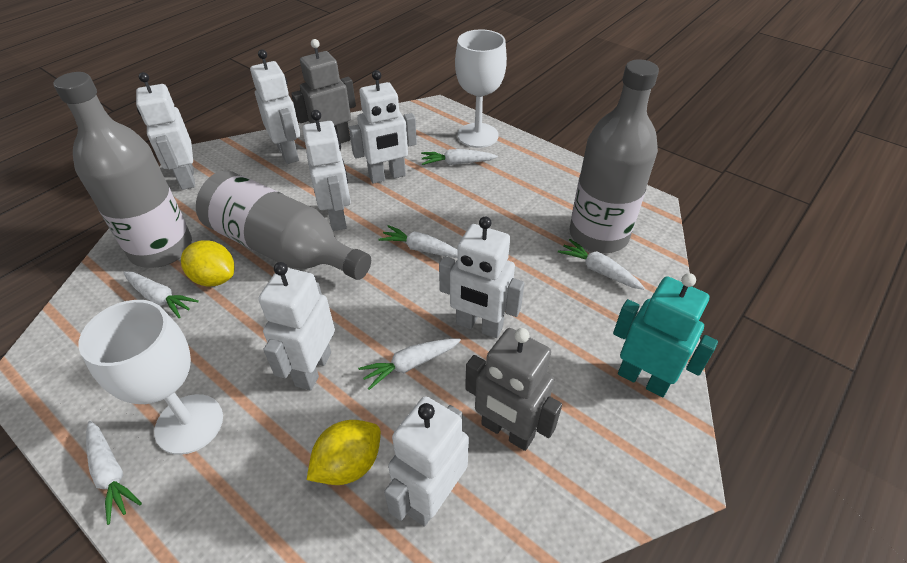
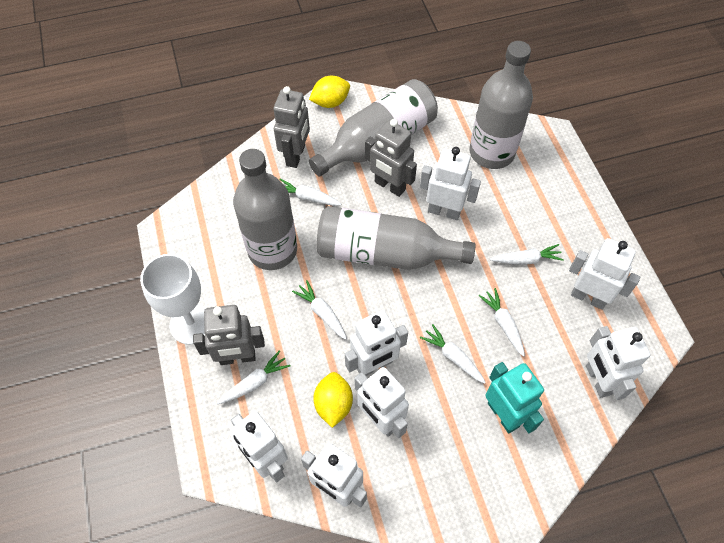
grey bottle: 3 -> 4
grey robot: 2 -> 3
white goblet: 2 -> 1

